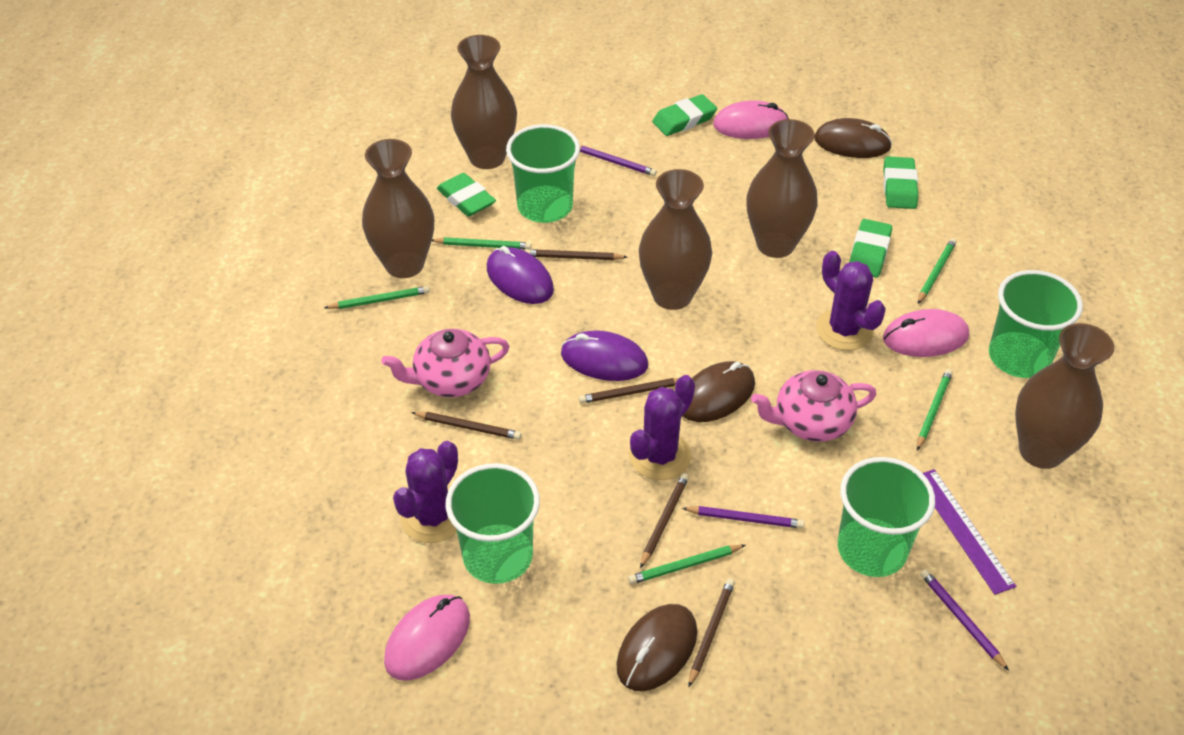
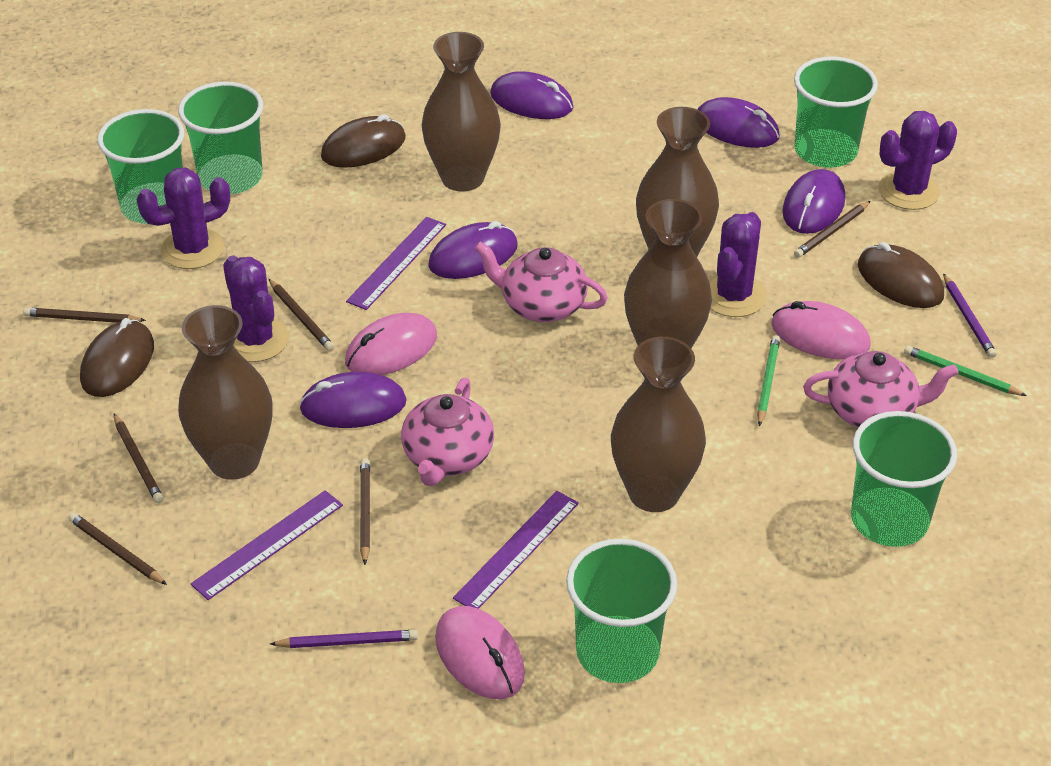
brown pencil: 5 -> 6
green cup: 4 -> 5
green eraser: 4 -> 0
green pencil: 5 -> 2
pink teapot: 2 -> 3
purple cactus: 3 -> 4
purple mouse: 2 -> 5
purple pencil: 3 -> 2
purple ruler: 1 -> 3

